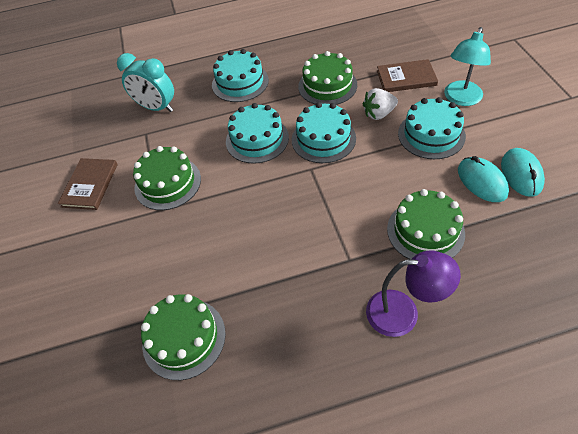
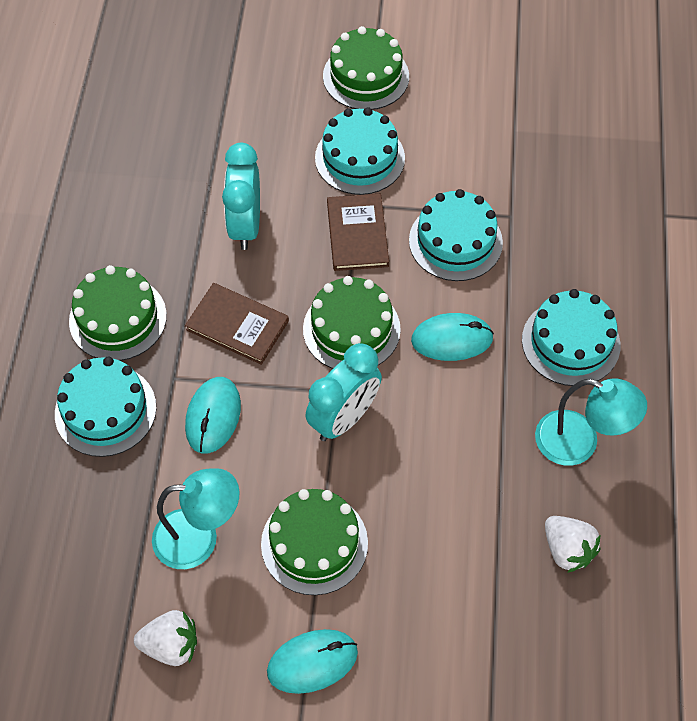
purple lamp: 1 -> 0
turquoise clock: 1 -> 2
turquoise lamp: 1 -> 2
turquoise mouse: 2 -> 3
white strawberry: 1 -> 2

